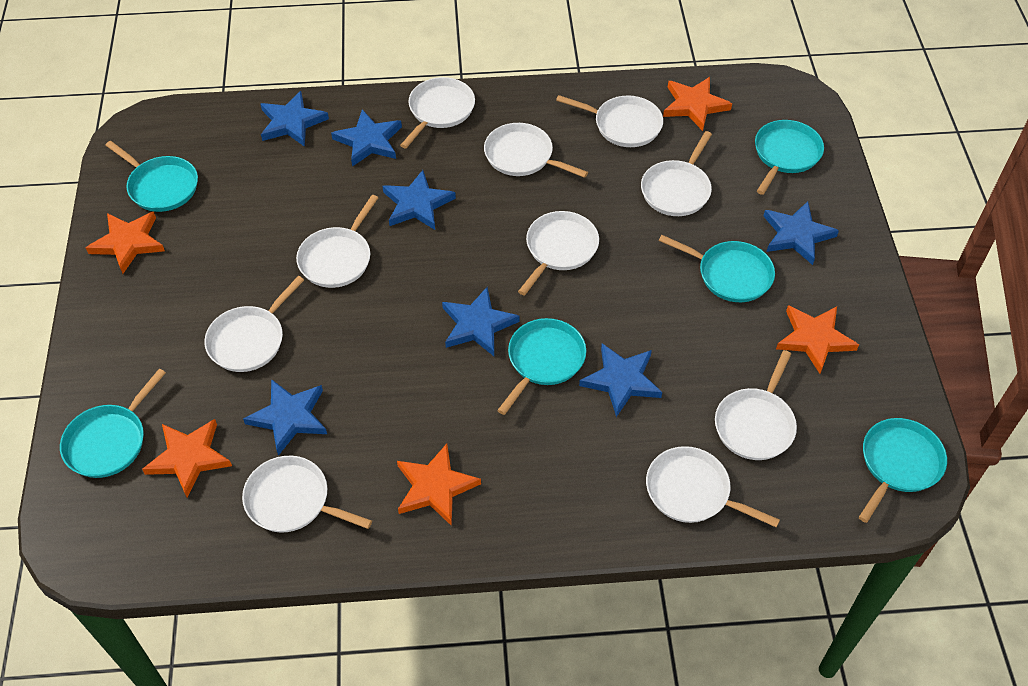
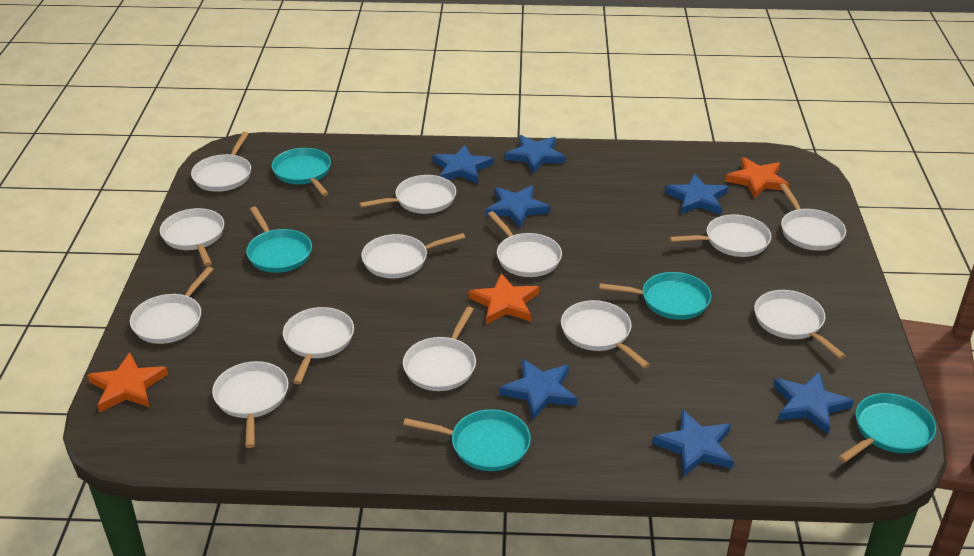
orange star: 5 -> 3
turquoise pan: 6 -> 5
white pan: 10 -> 13

